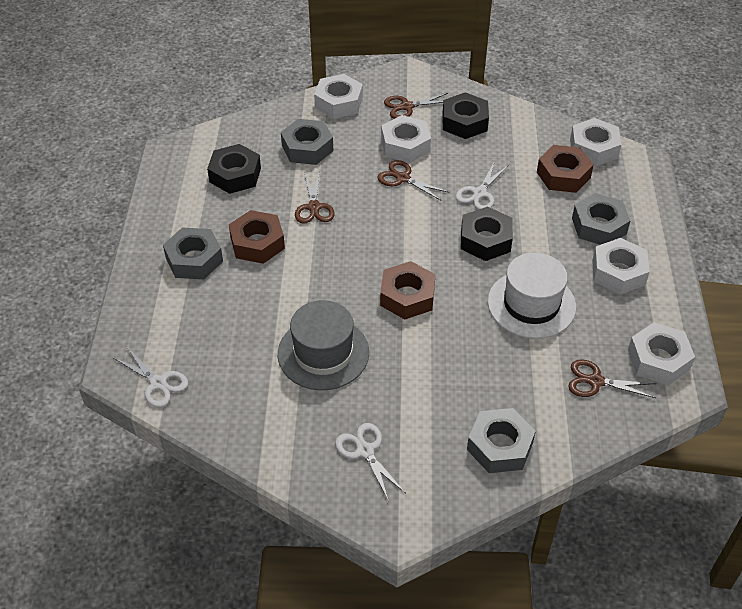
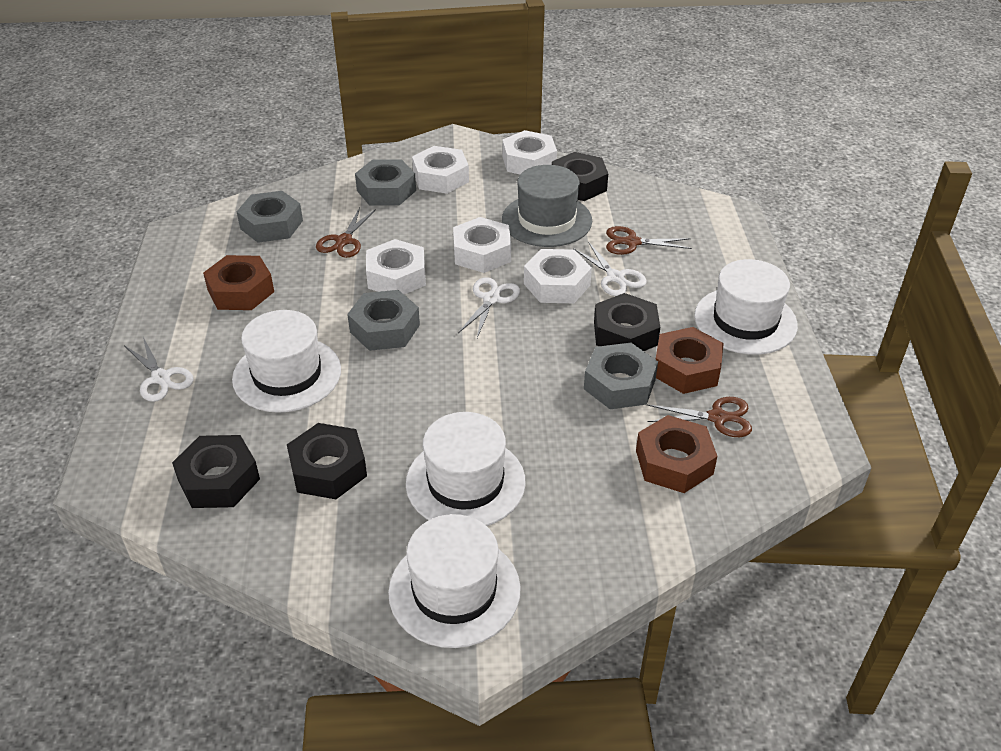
black nut: 3 -> 4
brown scissors: 4 -> 3
white hat: 1 -> 4

